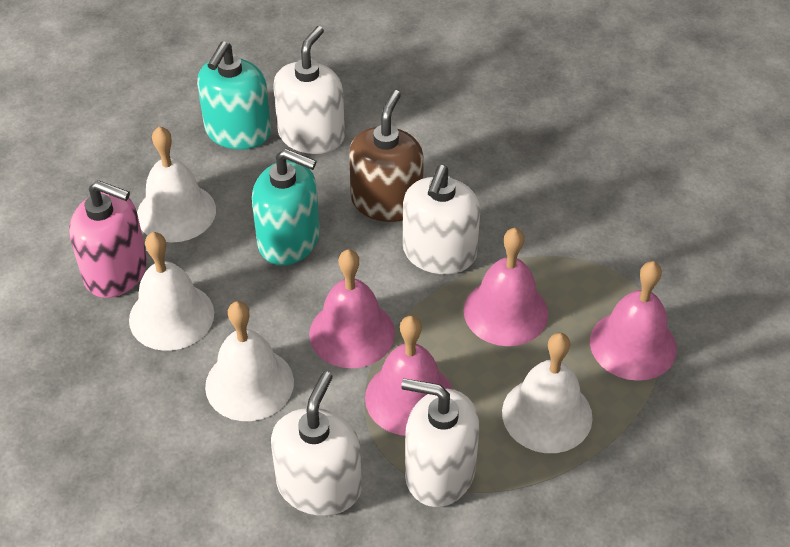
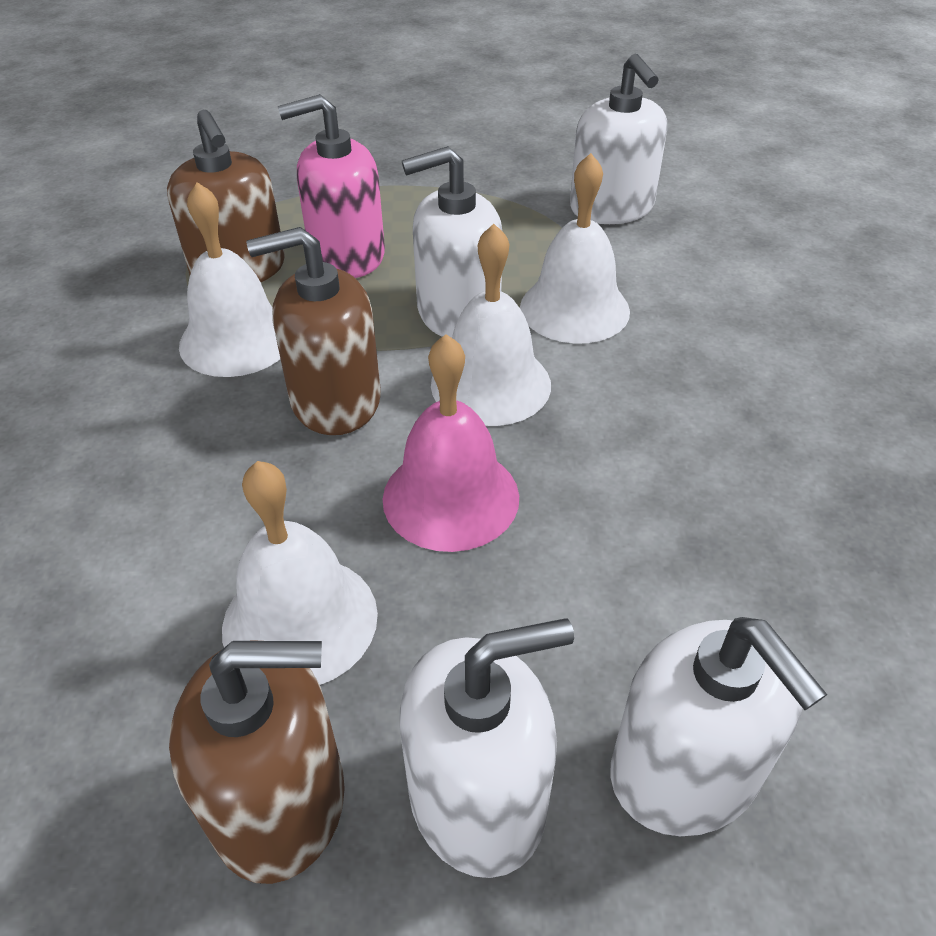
brown soap dispenser: 1 -> 3
pink bell: 4 -> 1
turquoise soap dispenser: 2 -> 0

